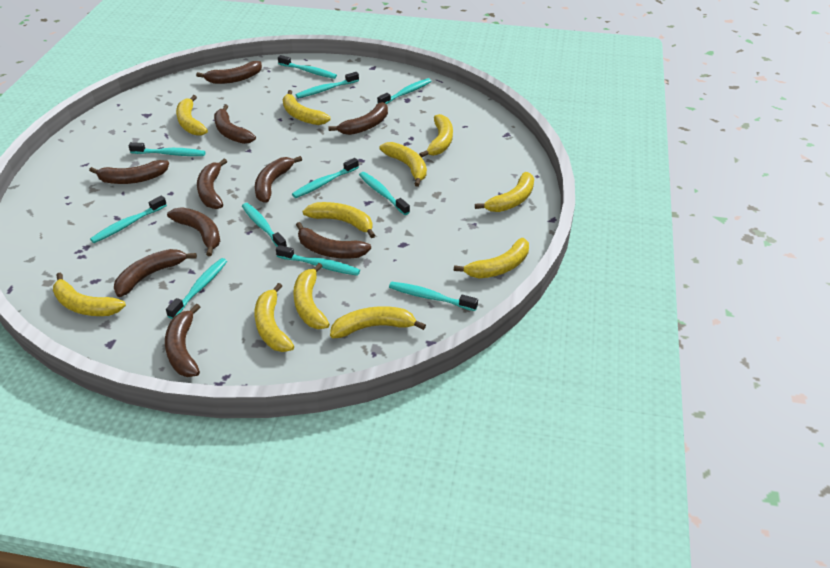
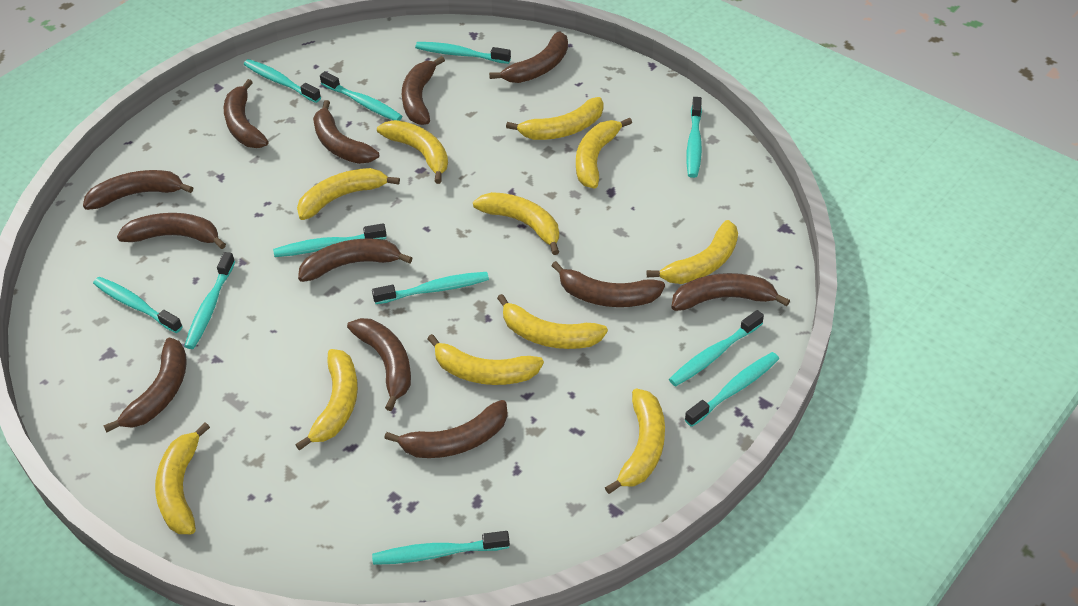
brown banana: 10 -> 12

